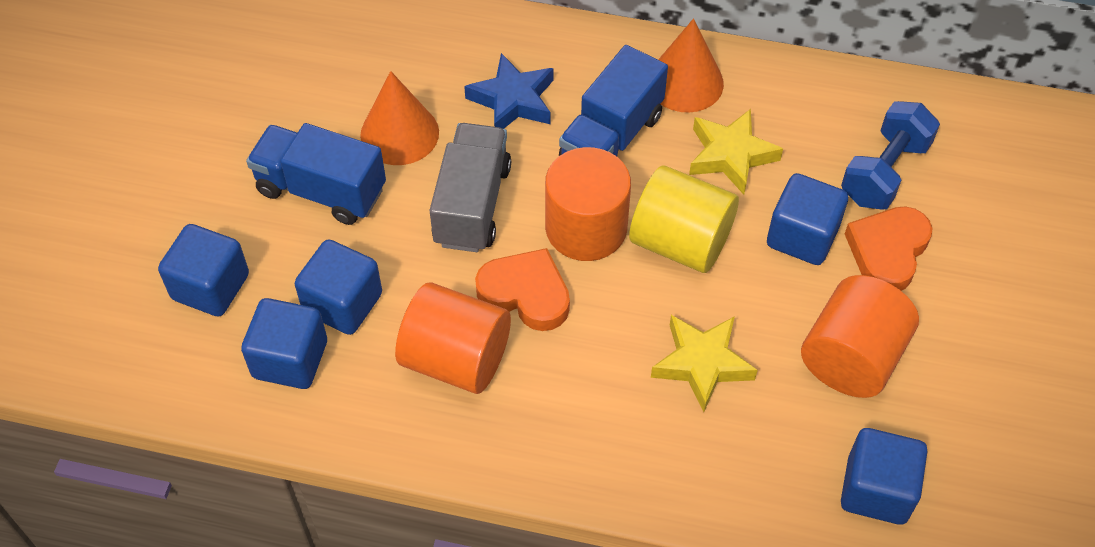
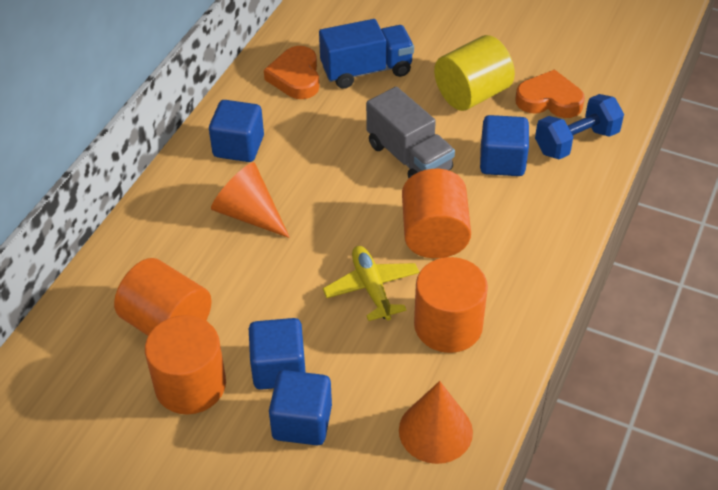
blue cube: 5 -> 4
blue star: 1 -> 0
blue truck: 2 -> 1
orange cylinder: 3 -> 4
yellow plane: 0 -> 1
yellow star: 2 -> 0

